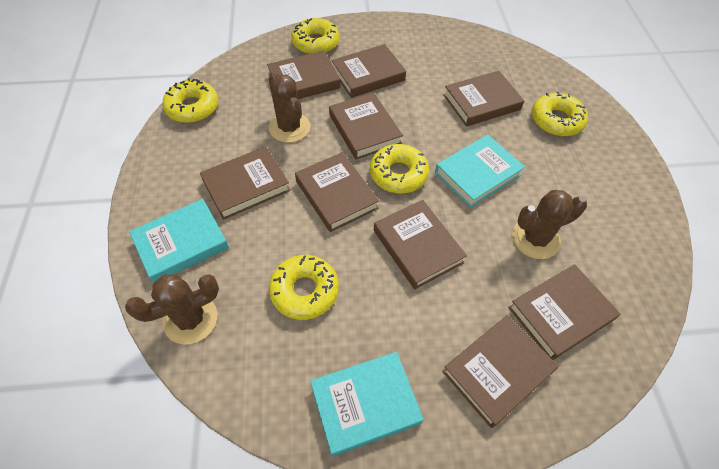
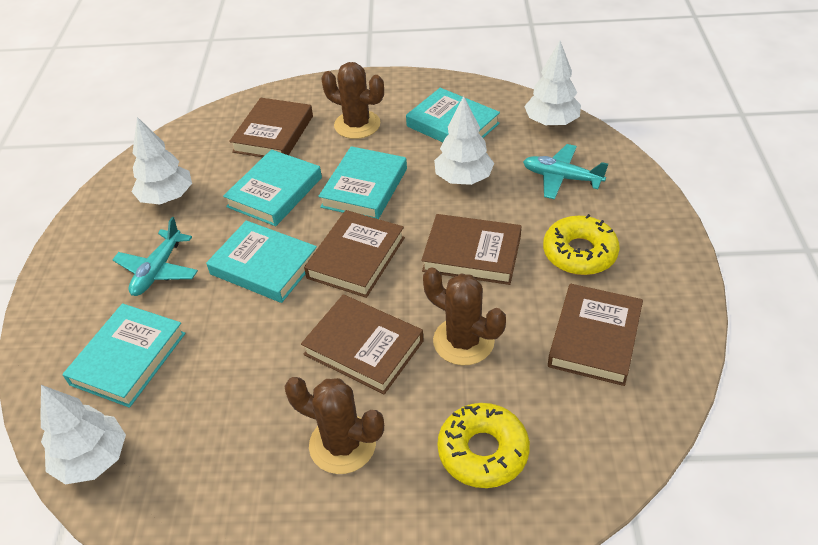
brown book: 9 -> 5
turquoise book: 3 -> 5
turquoise plane: 0 -> 2
white tree: 0 -> 4
yellow donut: 5 -> 2

